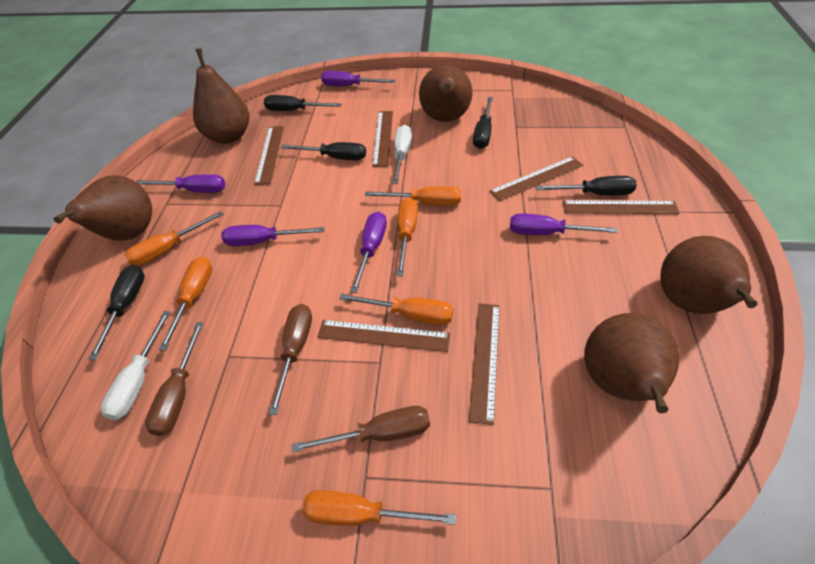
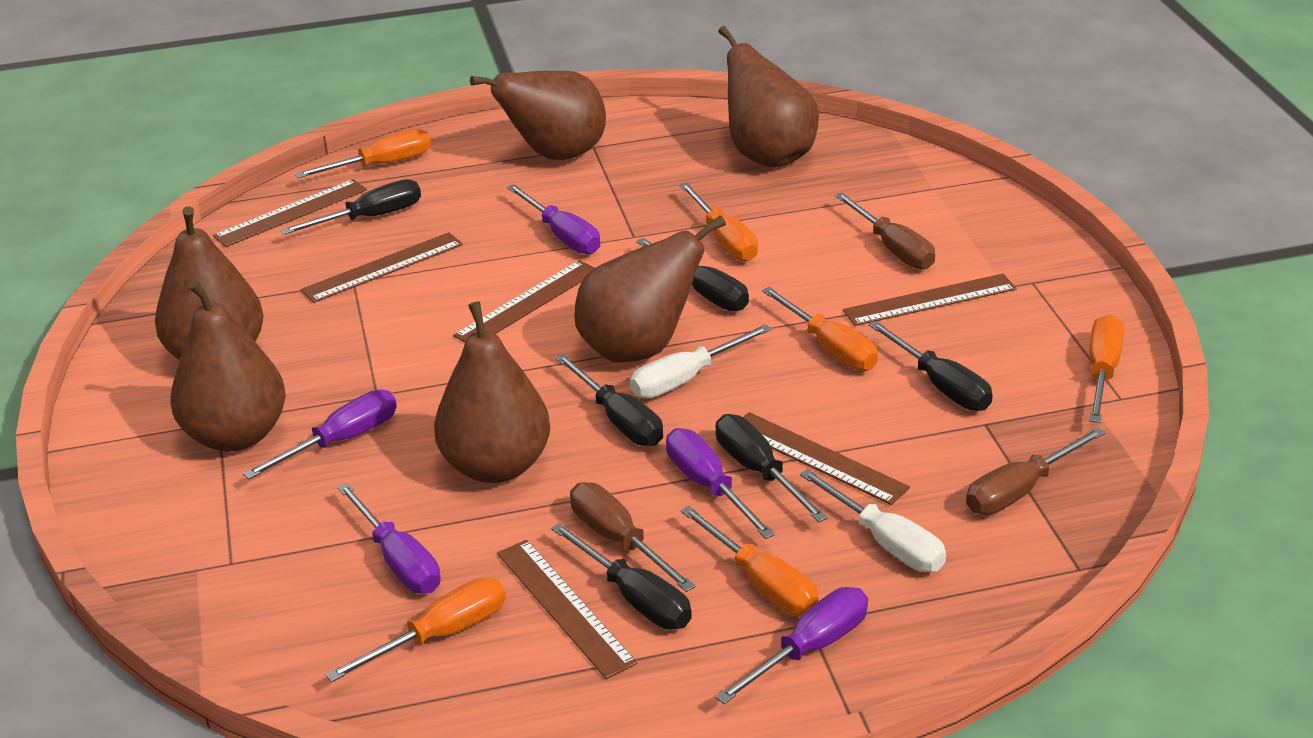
black screwdriver: 5 -> 6
brown pear: 5 -> 6

